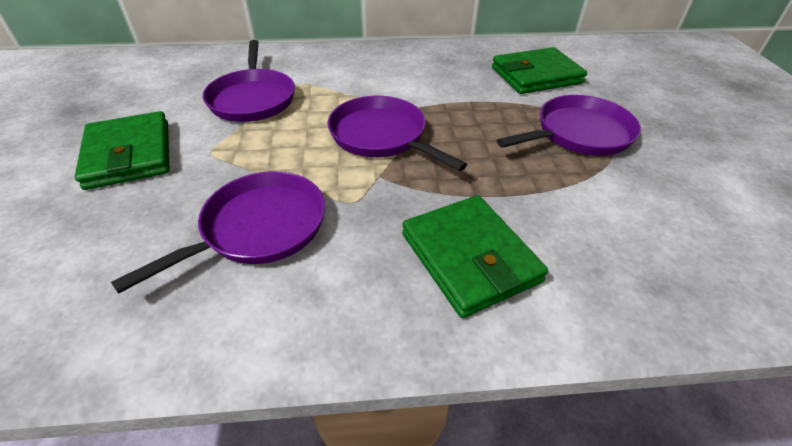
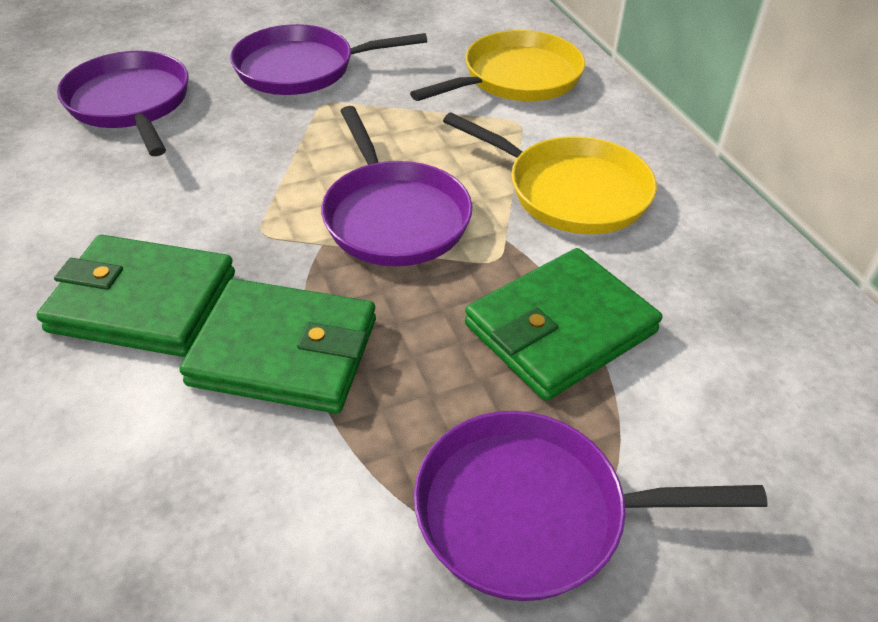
yellow pan: 0 -> 2

